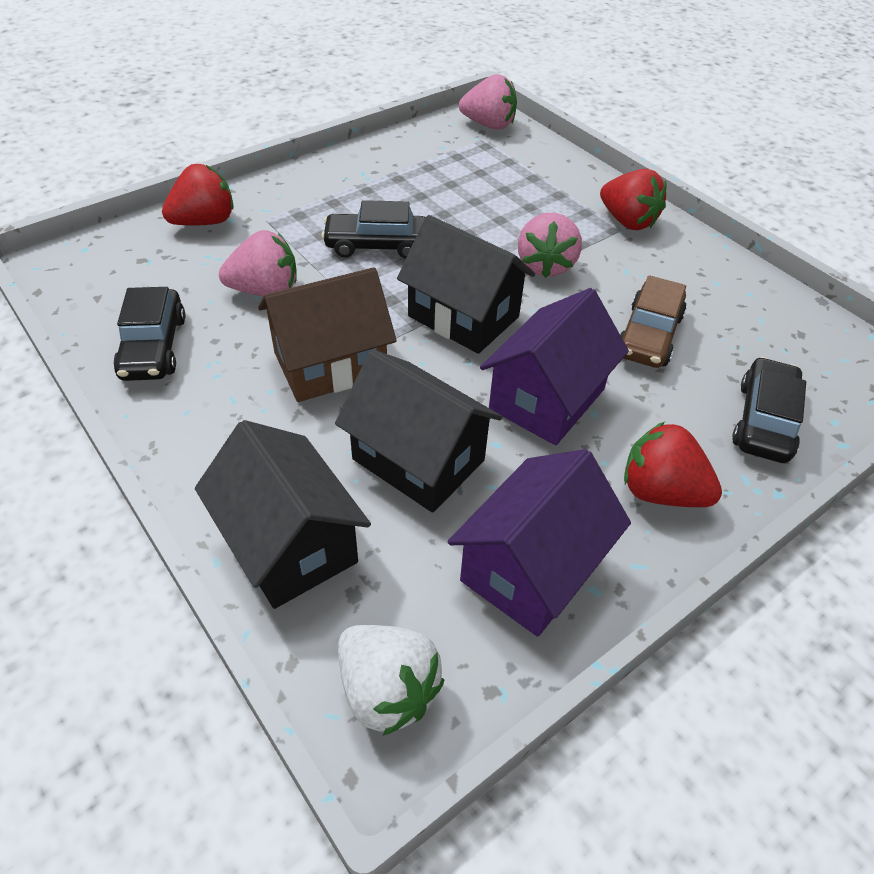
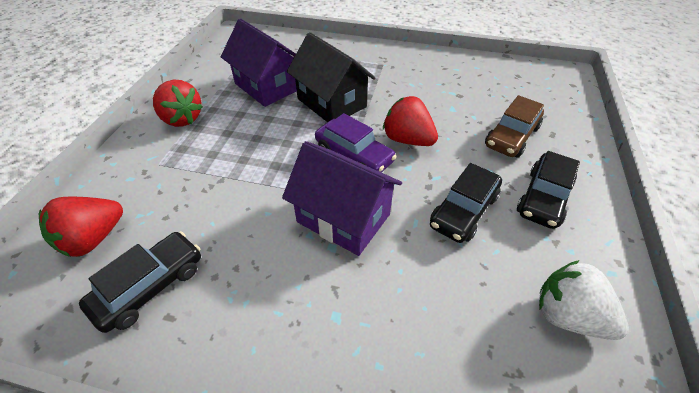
black house: 3 -> 1
brown house: 1 -> 0
pink strawberry: 3 -> 0
purple car: 0 -> 1

